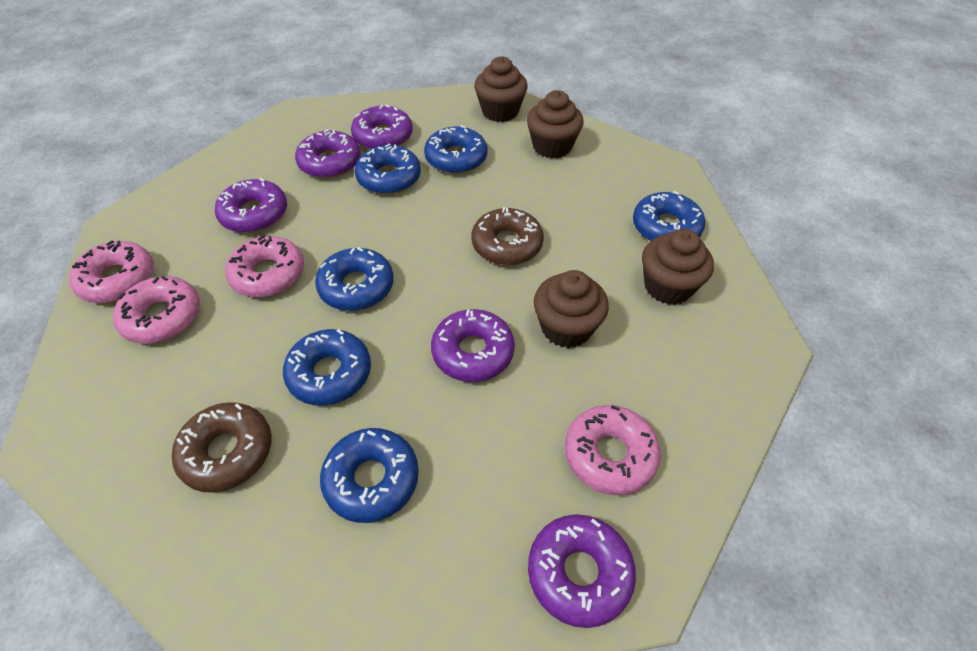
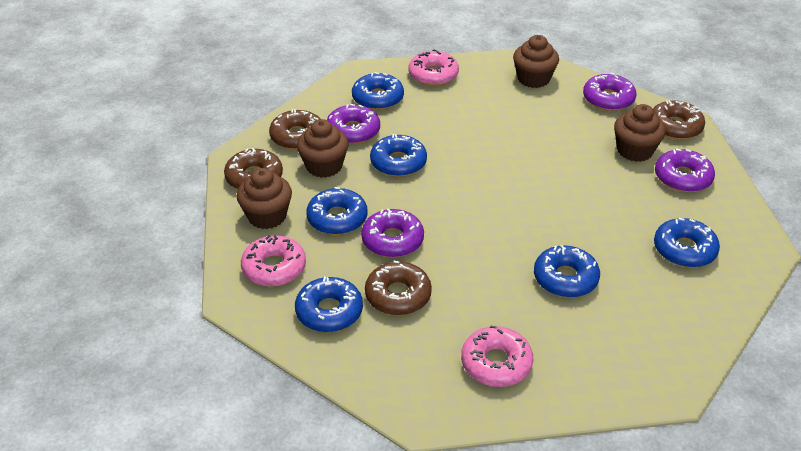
brown donut: 2 -> 4
pink donut: 4 -> 3
purple donut: 5 -> 4

